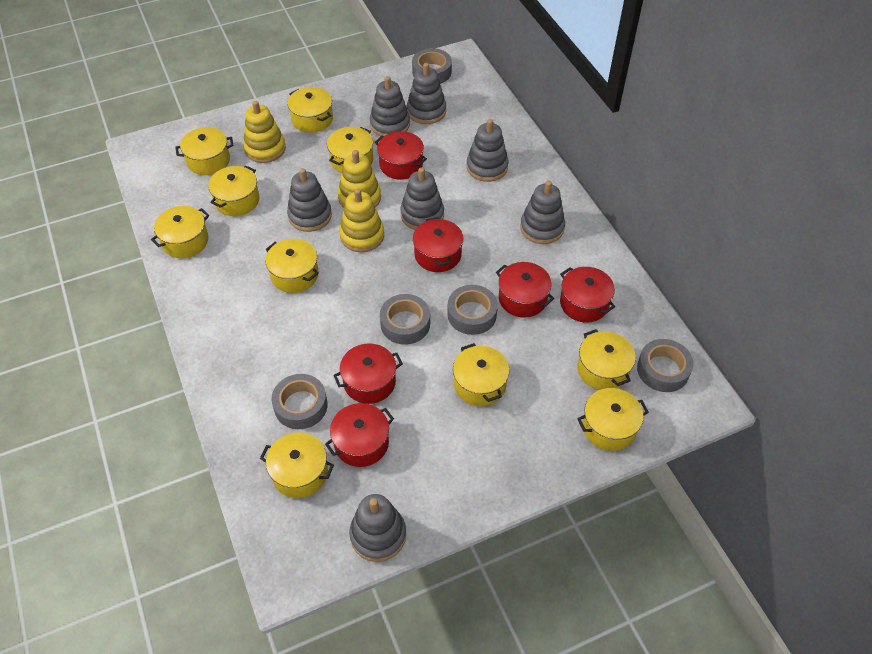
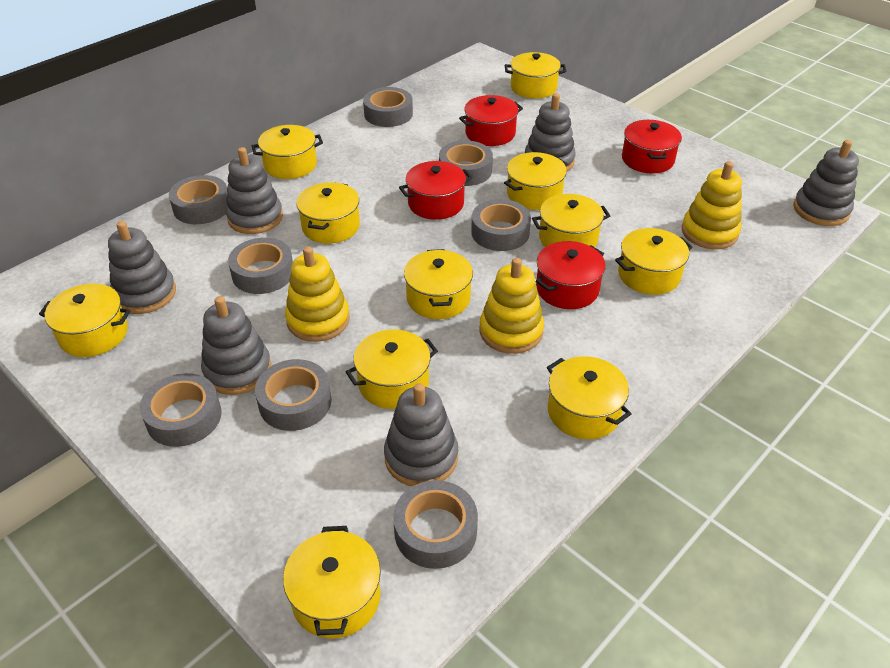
grey stacking toy: 7 -> 6
grey tape: 5 -> 8
red pot: 6 -> 4
yellow pot: 10 -> 11

